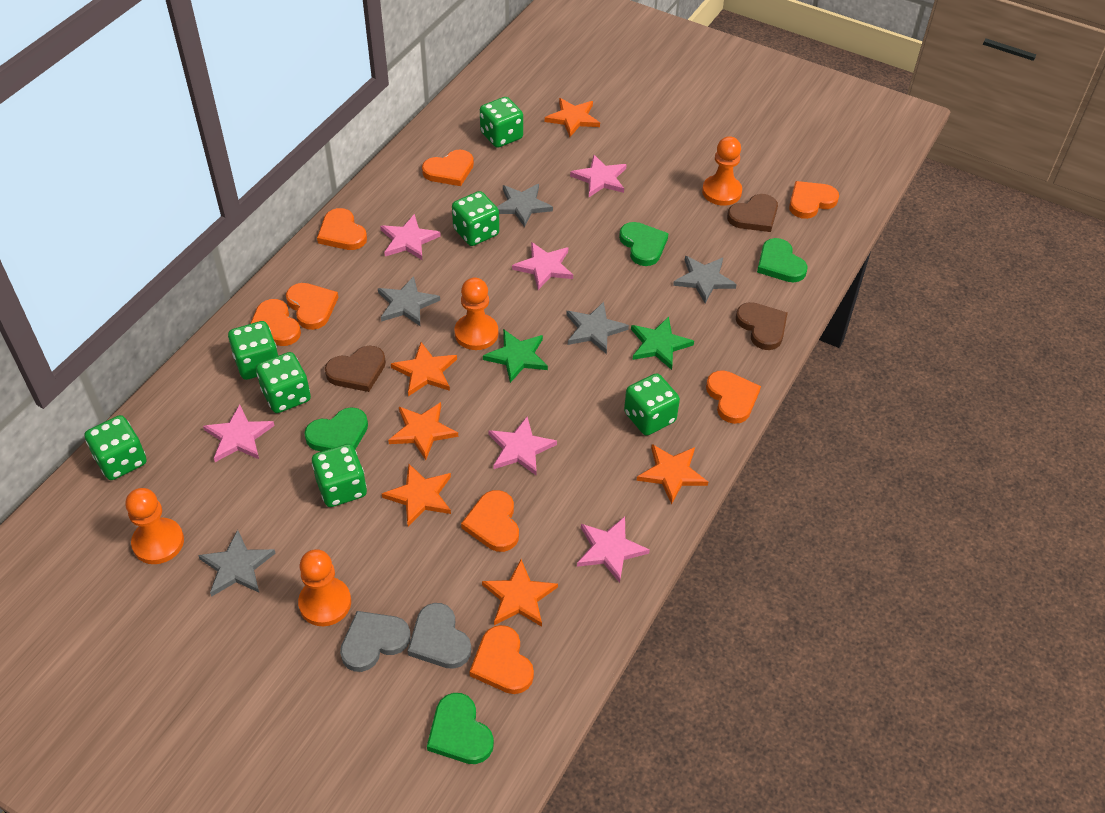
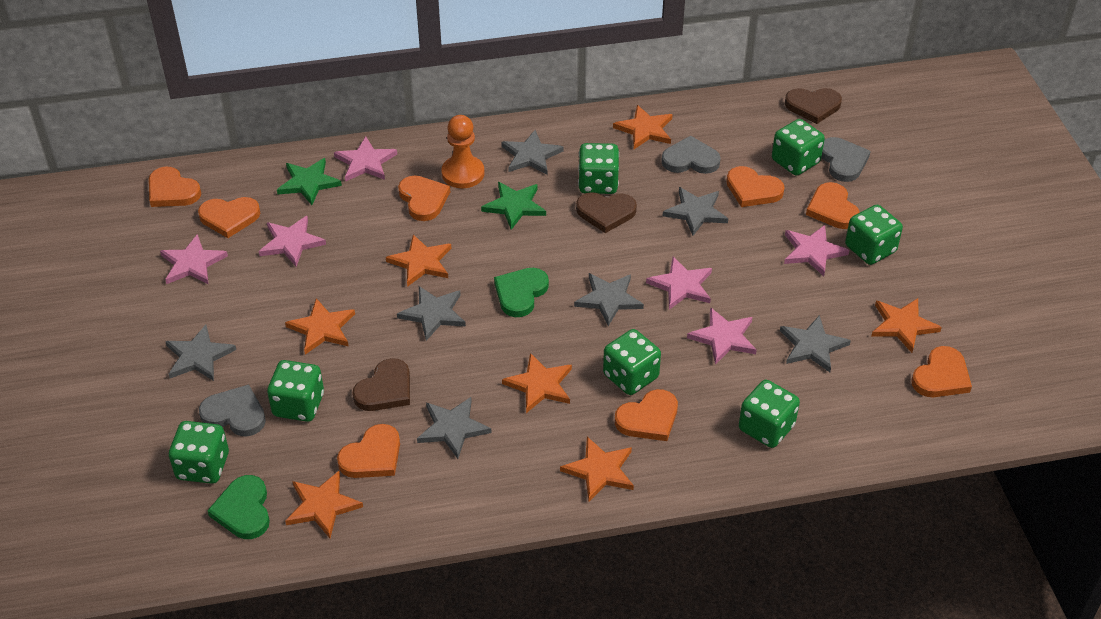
green heart: 4 -> 2
grey heart: 2 -> 3
grey star: 5 -> 7
orange pawn: 4 -> 1
orange star: 6 -> 7

